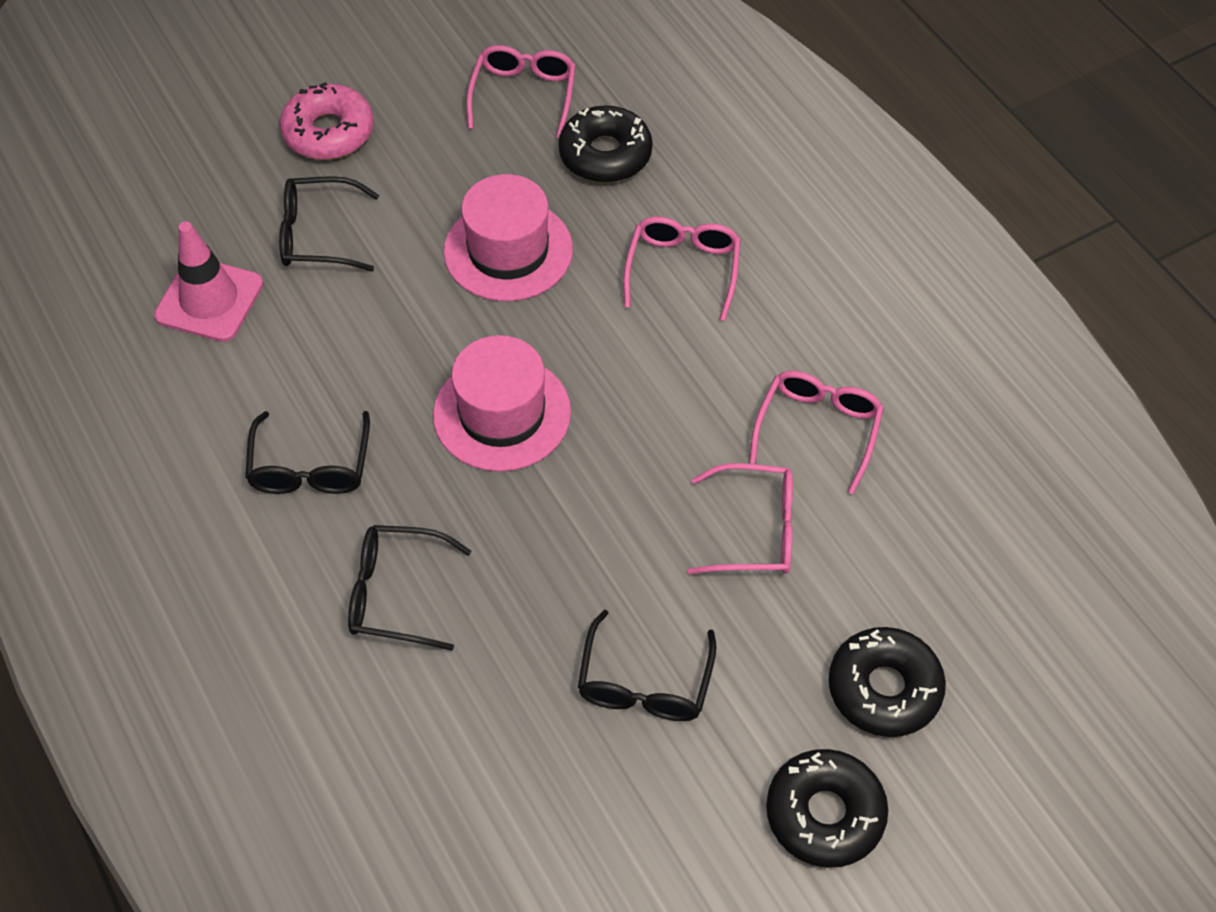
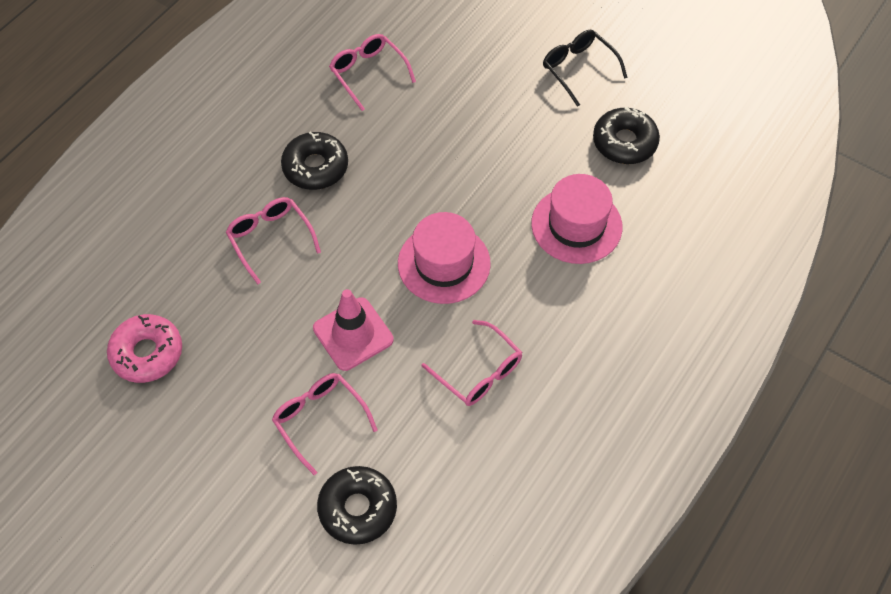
black glasses: 4 -> 1

